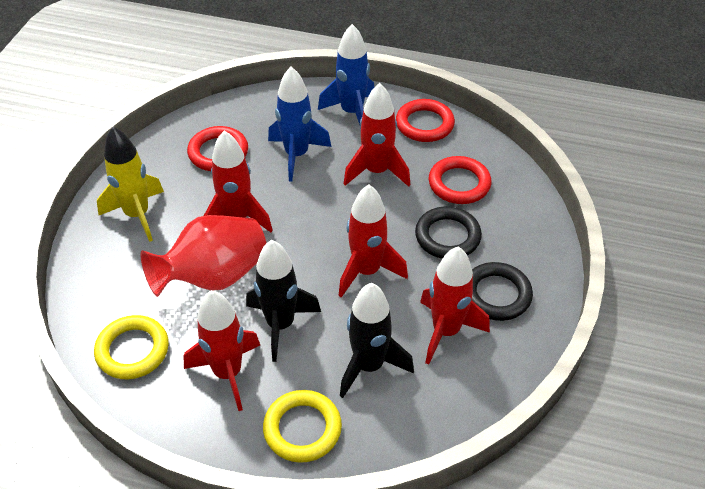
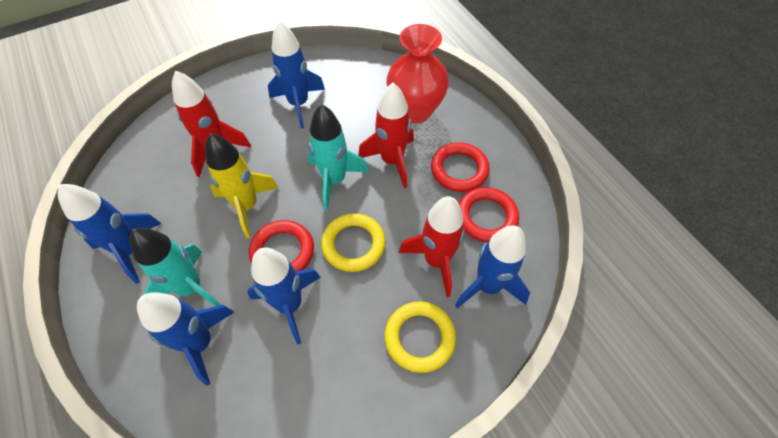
black ring: 2 -> 0
black rocket: 2 -> 0
blue rocket: 2 -> 5
red rocket: 5 -> 3
turquoise rocket: 0 -> 2

